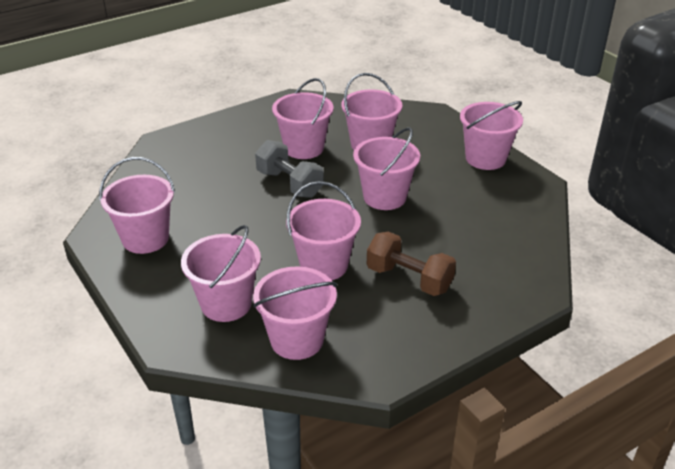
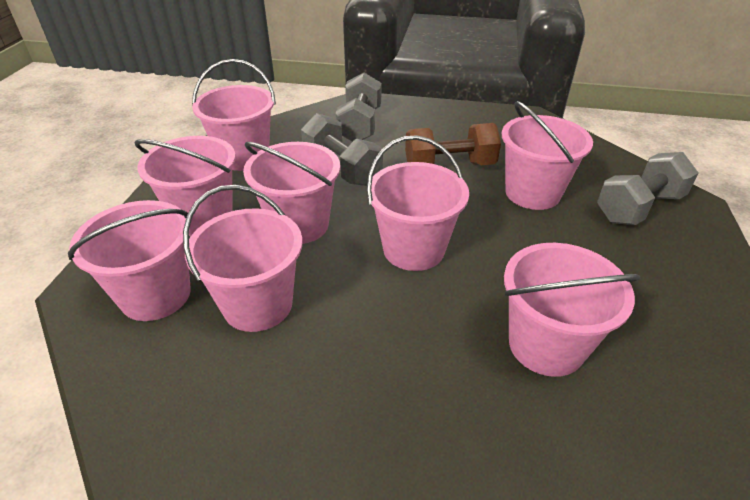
grey dumbbell: 1 -> 3

